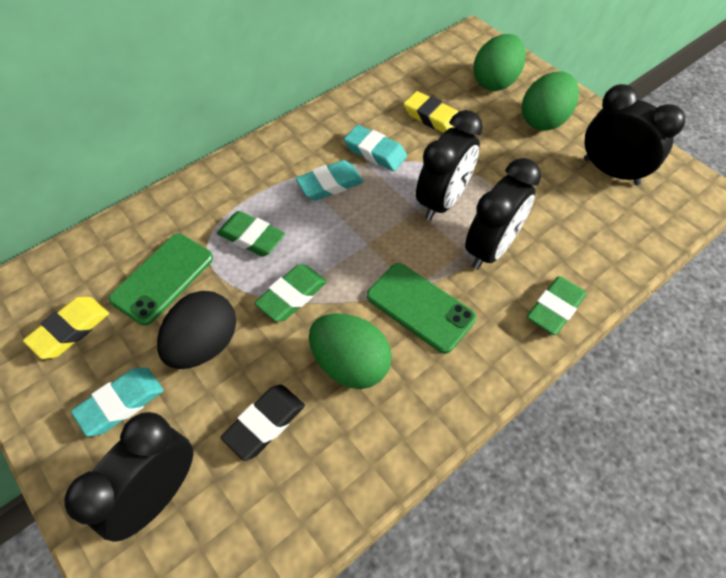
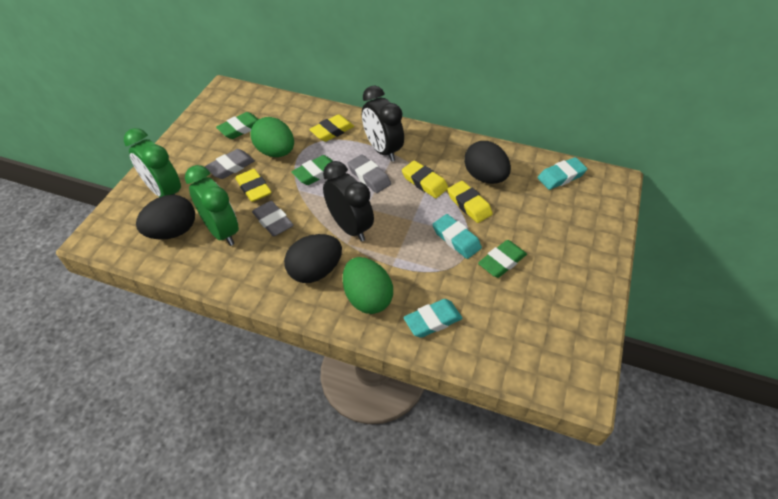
black clock: 4 -> 2
black egg: 1 -> 3
black eraser: 1 -> 0
green clock: 0 -> 2
green egg: 3 -> 2
green phone: 2 -> 0
grey eraser: 0 -> 3
yellow eraser: 2 -> 4

